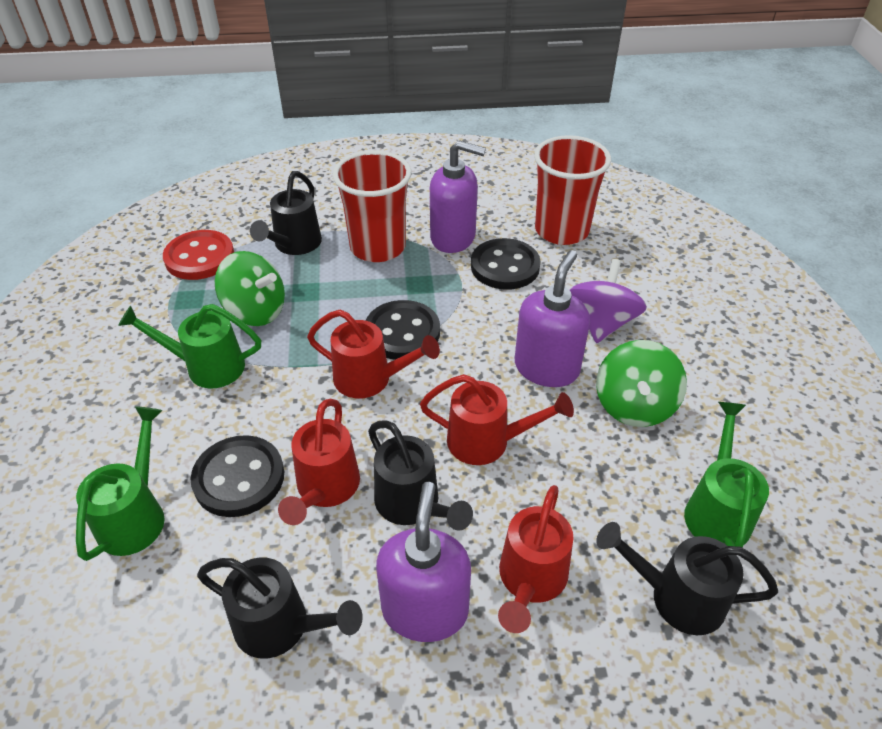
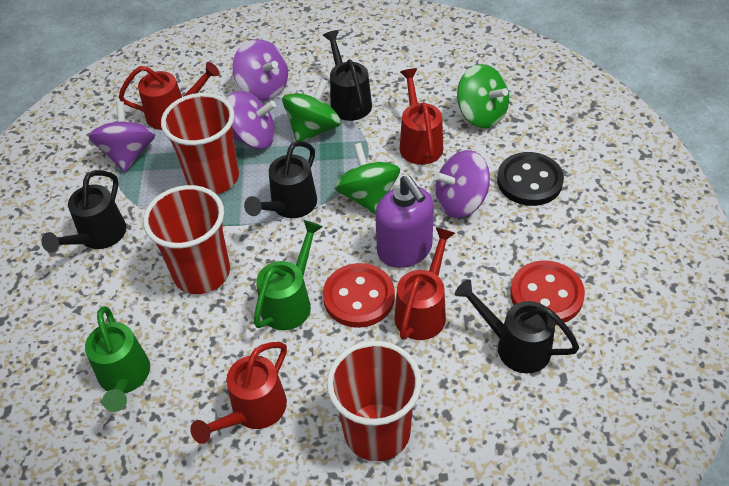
black button: 3 -> 1
green spinning top: 2 -> 3
green watering can: 3 -> 2
purple soap dispenser: 3 -> 1
purple spinning top: 1 -> 4
red button: 1 -> 2
red cup: 2 -> 3

